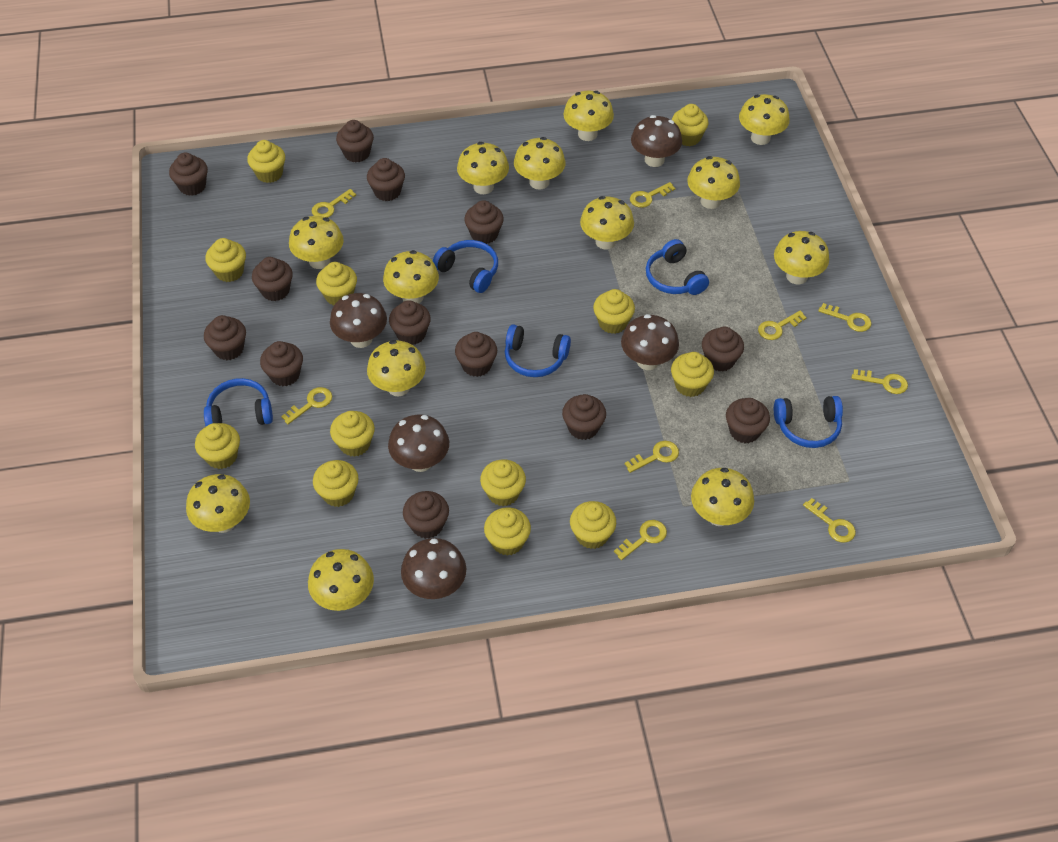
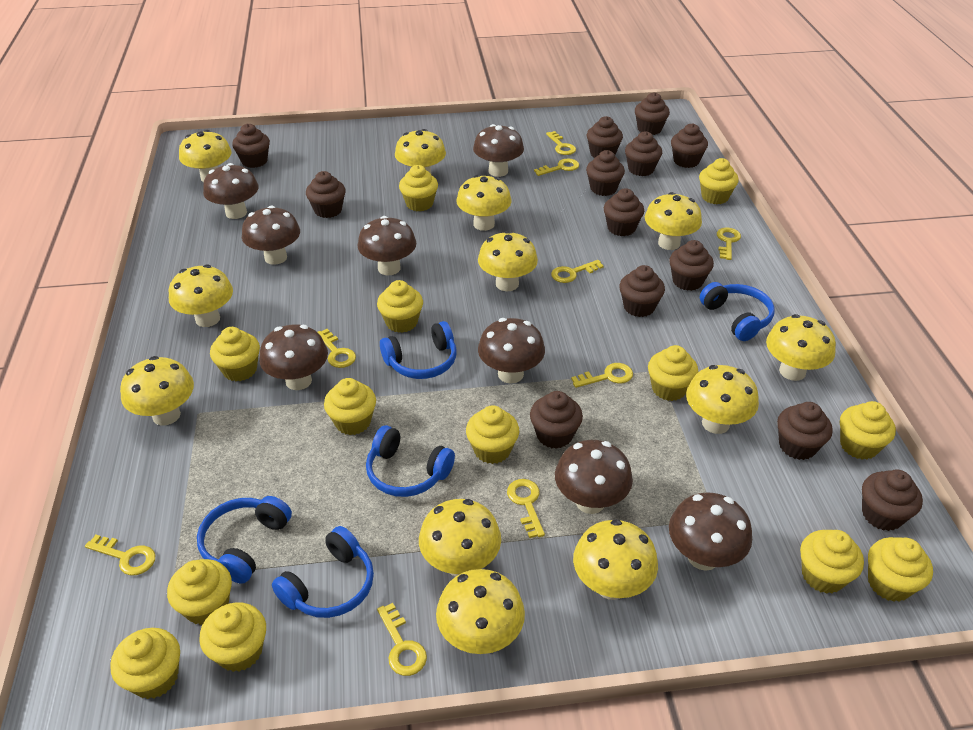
brown mushroom: 5 -> 8
yellow cupcake: 12 -> 13
yellow mushroom: 13 -> 12

